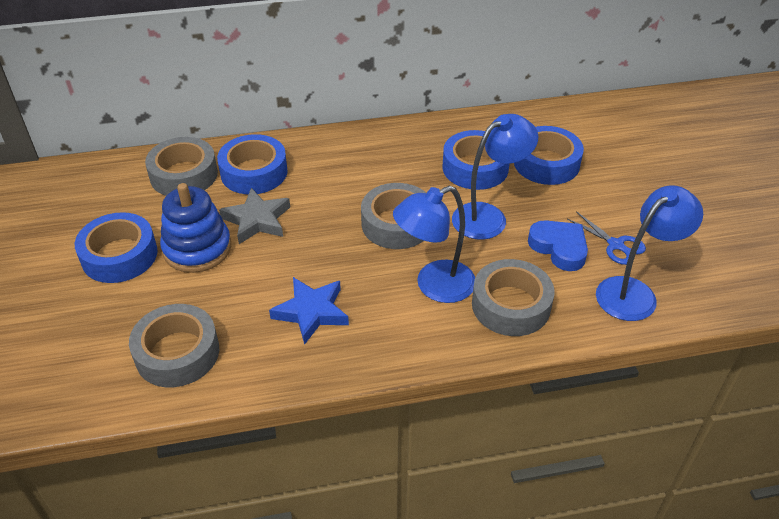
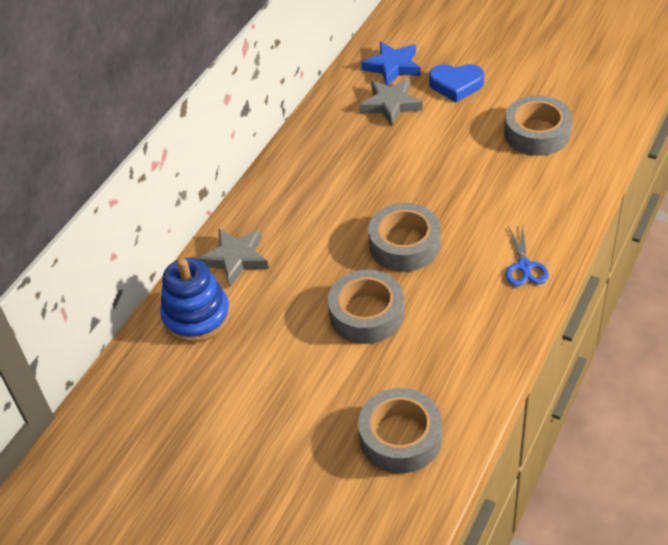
blue lamp: 3 -> 0
blue tape: 4 -> 0
grey star: 1 -> 2

